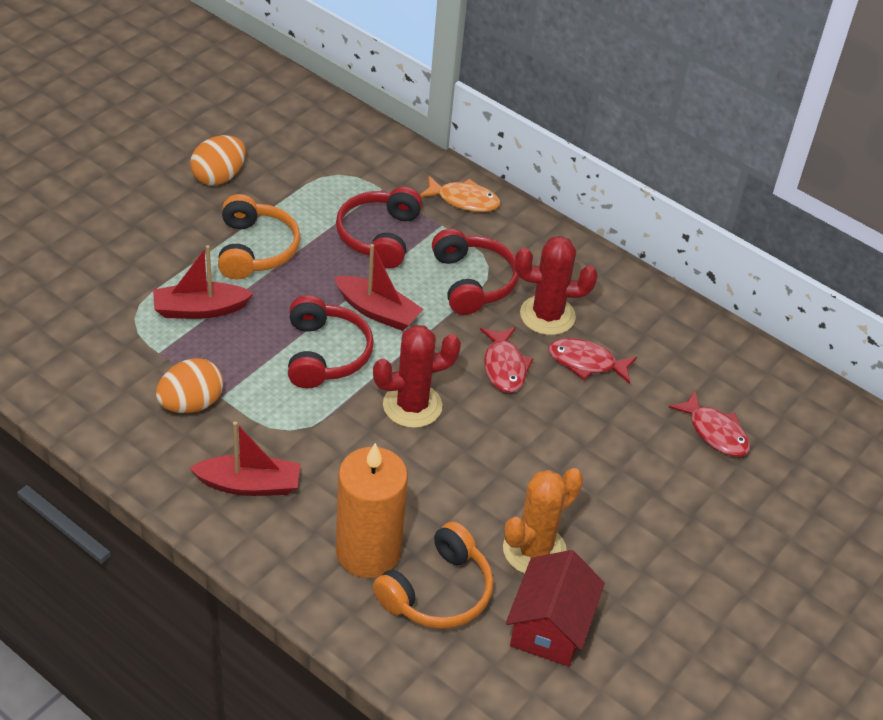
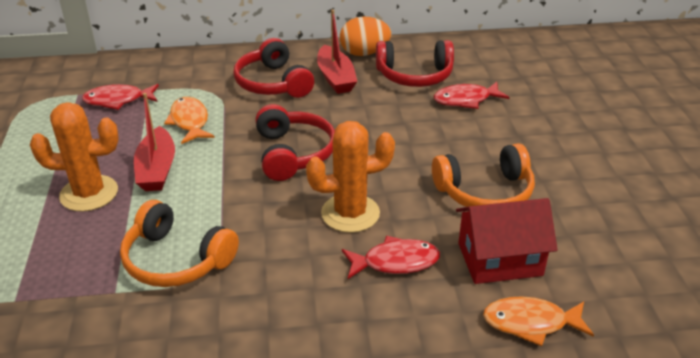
orange cactus: 1 -> 2
orange candle: 1 -> 0
orange egg: 2 -> 1
orange fish: 1 -> 2
red boat: 3 -> 2
red cactus: 2 -> 0

